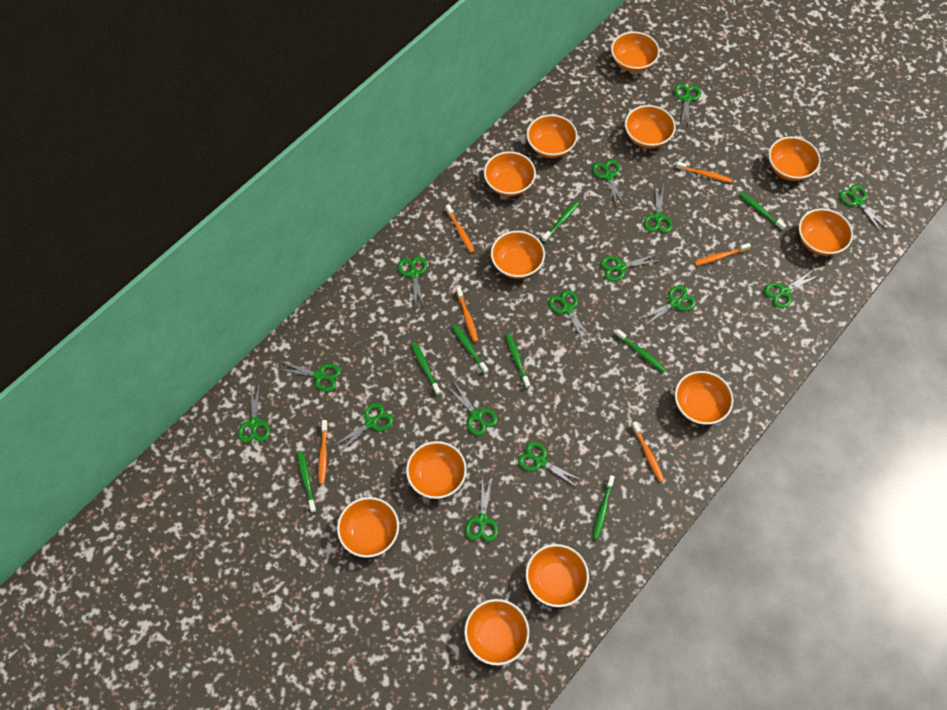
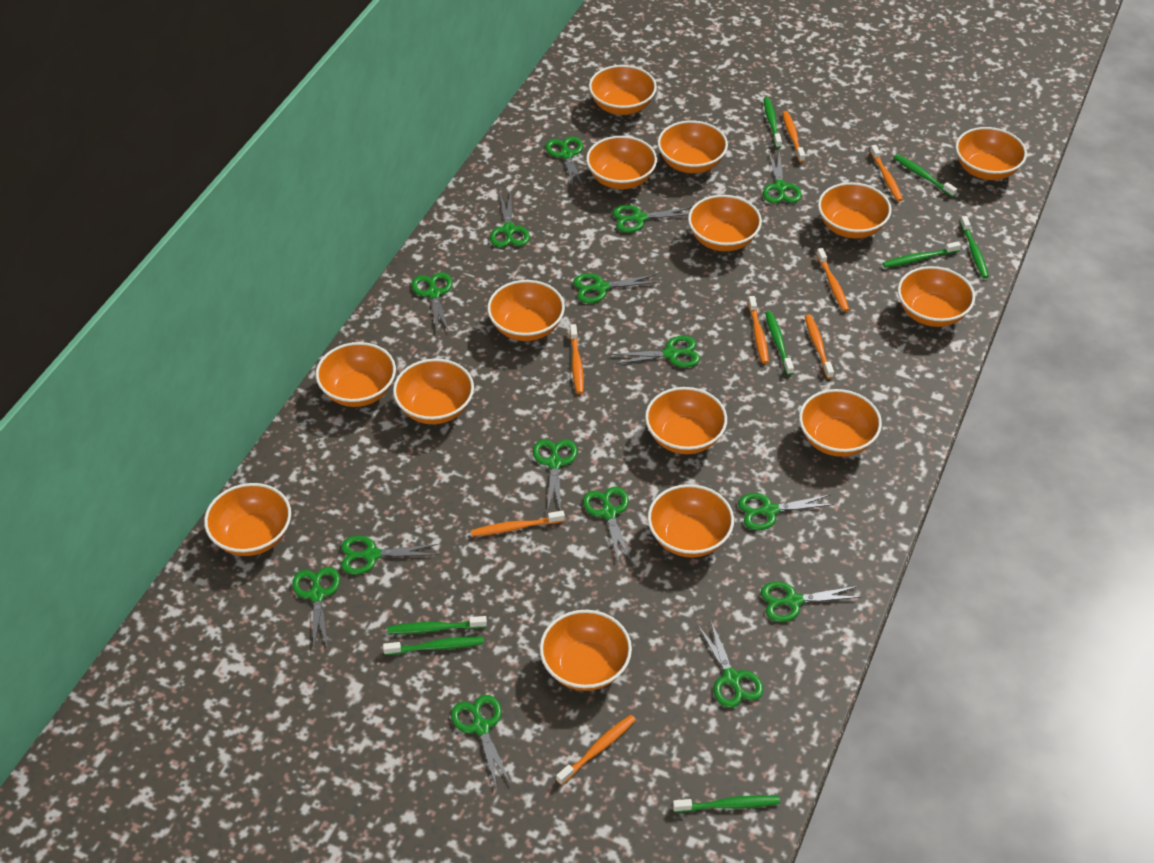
orange bowl: 12 -> 15
orange toothbrush: 6 -> 8

